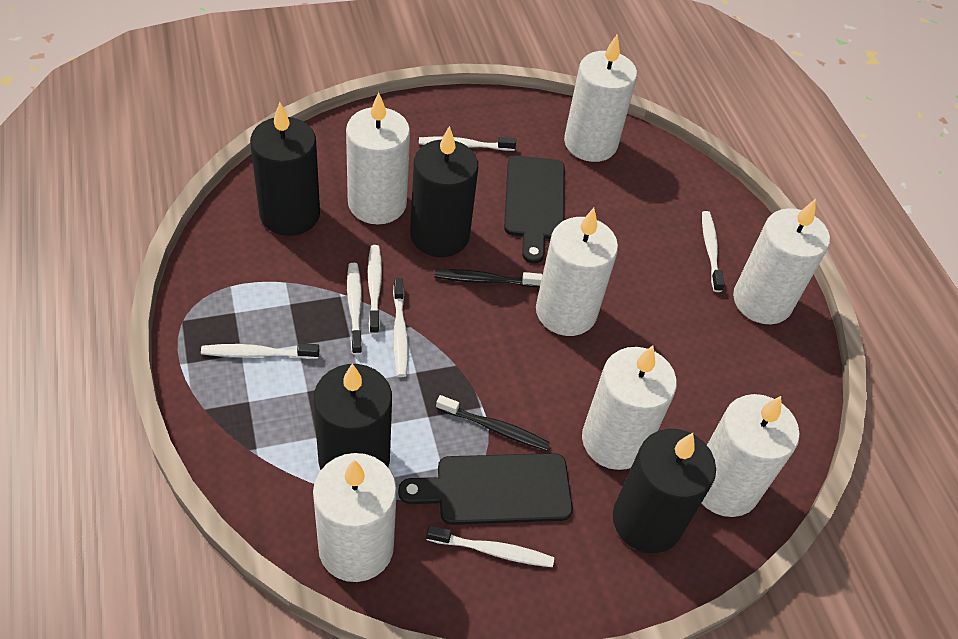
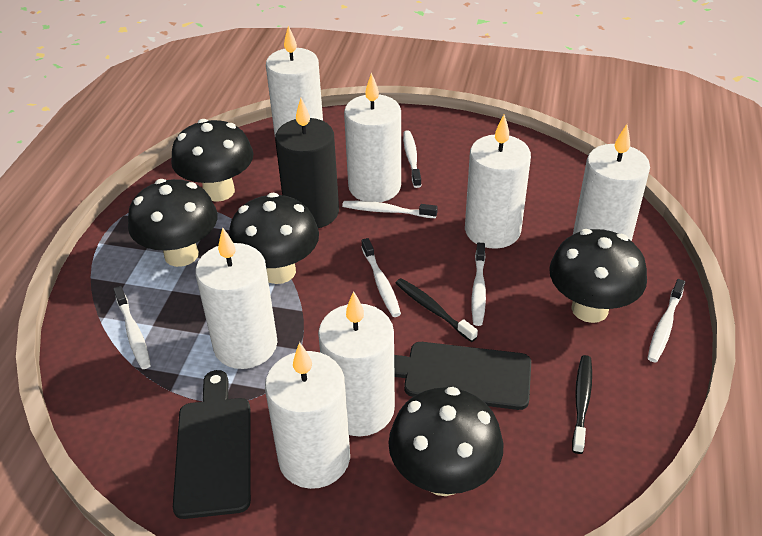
black candle: 4 -> 1
black mushroom: 0 -> 5
white toothbrush: 7 -> 6

